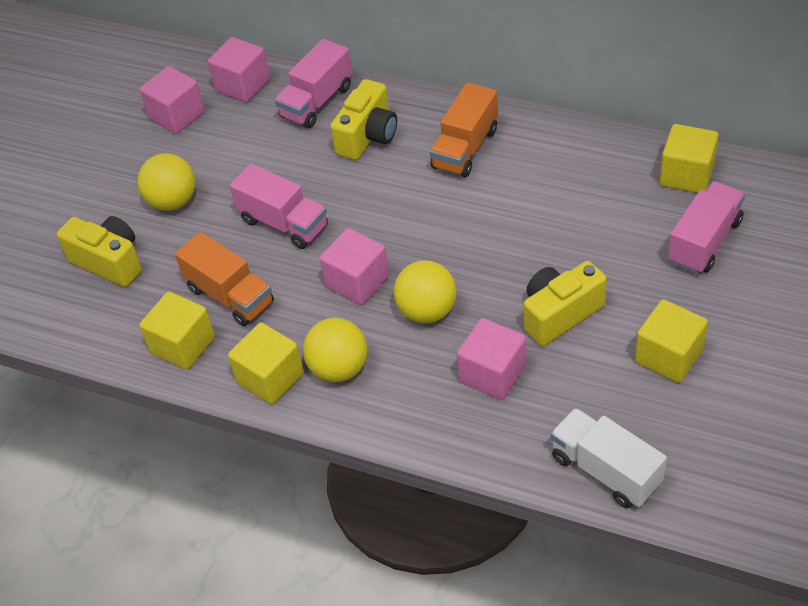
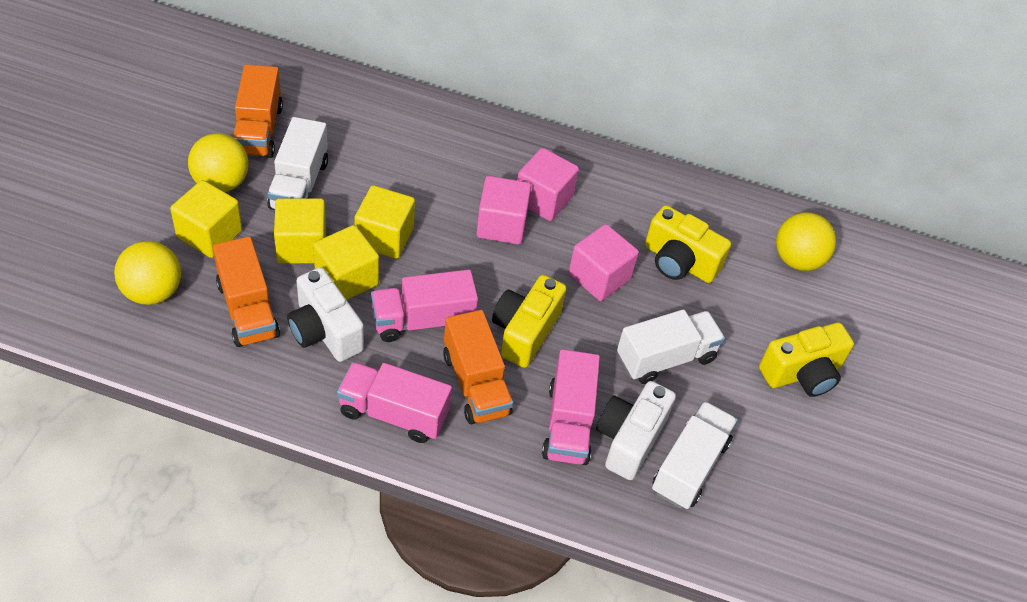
orange truck: 2 -> 3
pink cube: 4 -> 3
white camera: 0 -> 2
white truck: 1 -> 3

